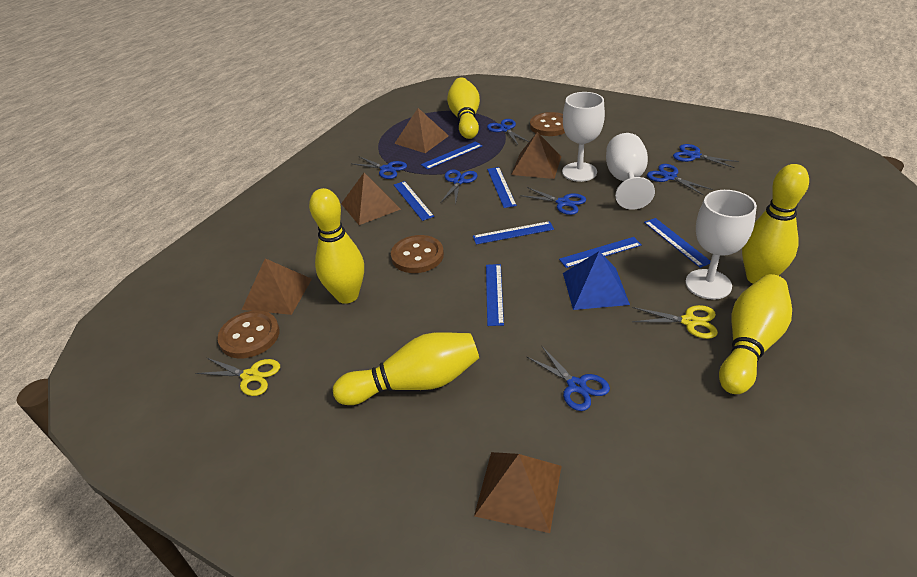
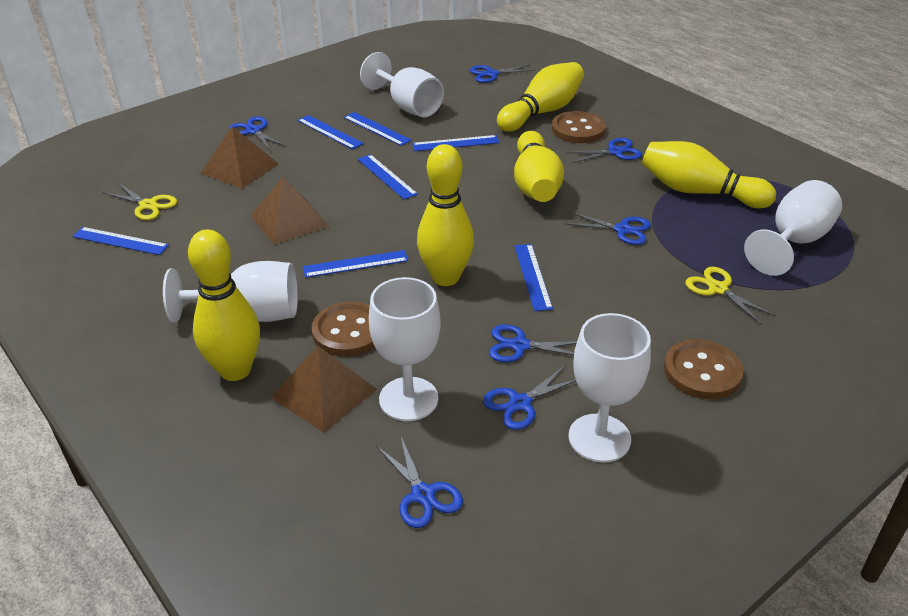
blue pyramid: 1 -> 0
brown pyramid: 5 -> 3
white goblet: 3 -> 5

